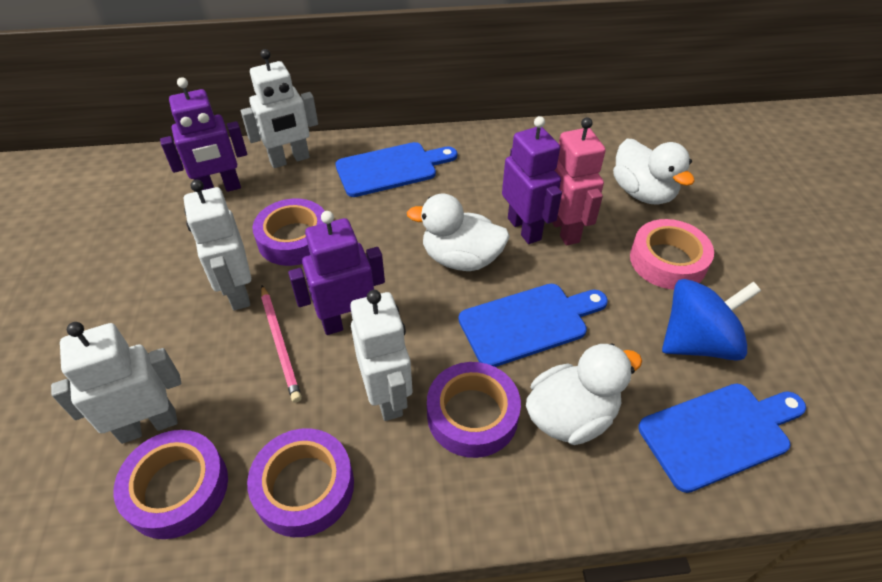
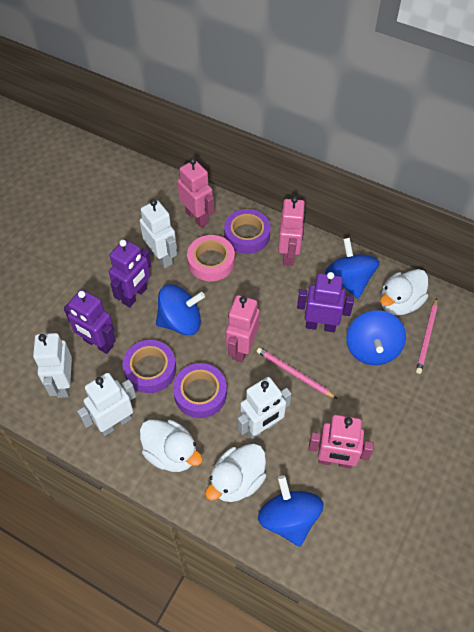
blue cutting board: 3 -> 0
blue spinning top: 1 -> 4
pink pencil: 1 -> 2
pink robot: 1 -> 4
purple tape: 4 -> 3

